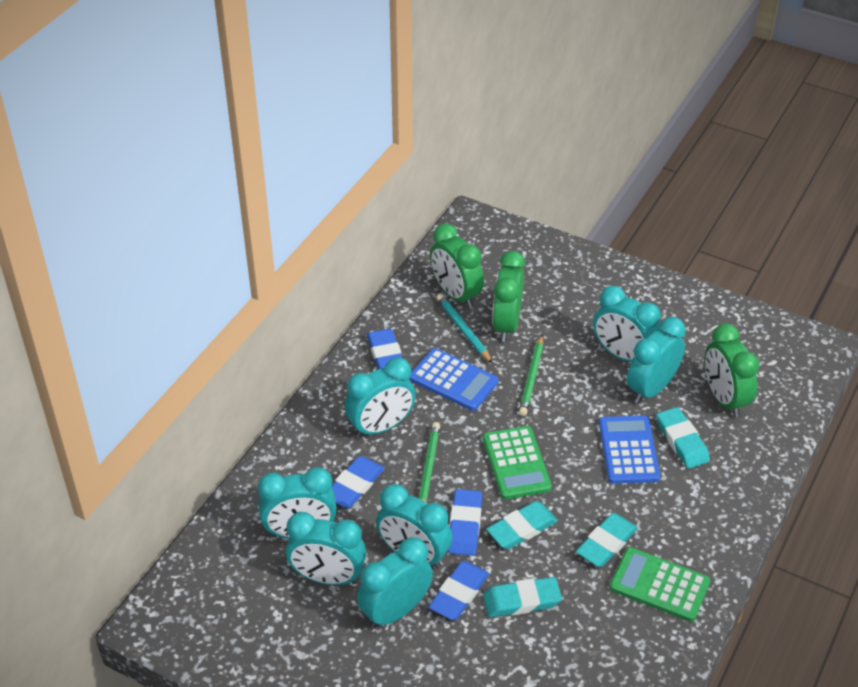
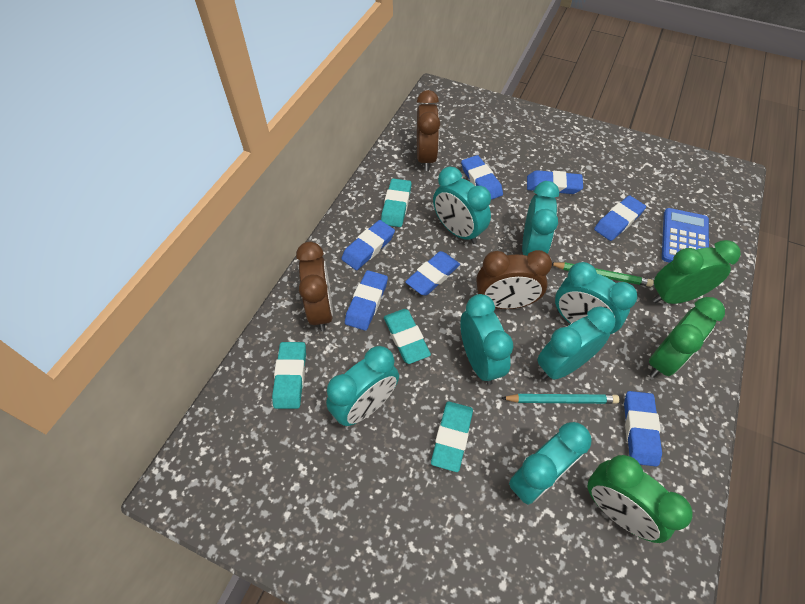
blue calculator: 2 -> 1
blue eraser: 4 -> 7
brown clock: 0 -> 3
green calculator: 2 -> 0
green pencil: 2 -> 1

